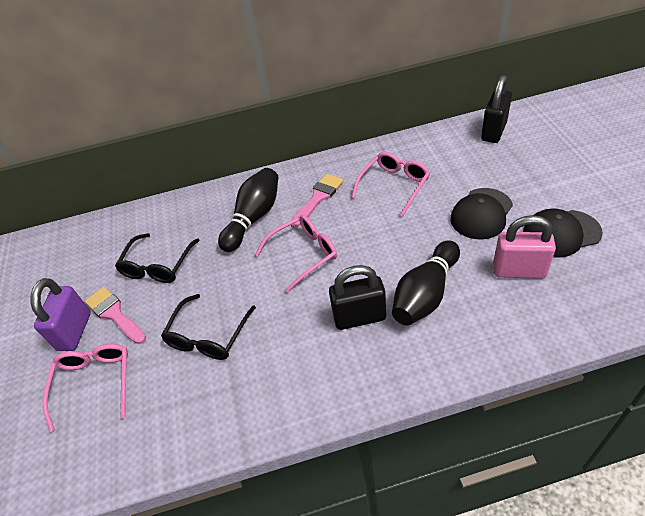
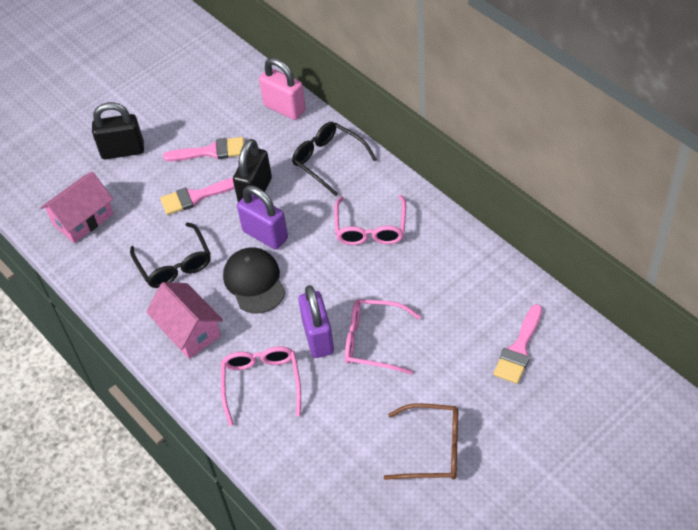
black bowling pin: 2 -> 0
black cap: 2 -> 1
brown glasses: 0 -> 1
pink brush: 2 -> 3
pink house: 0 -> 2
purple padlock: 1 -> 2

